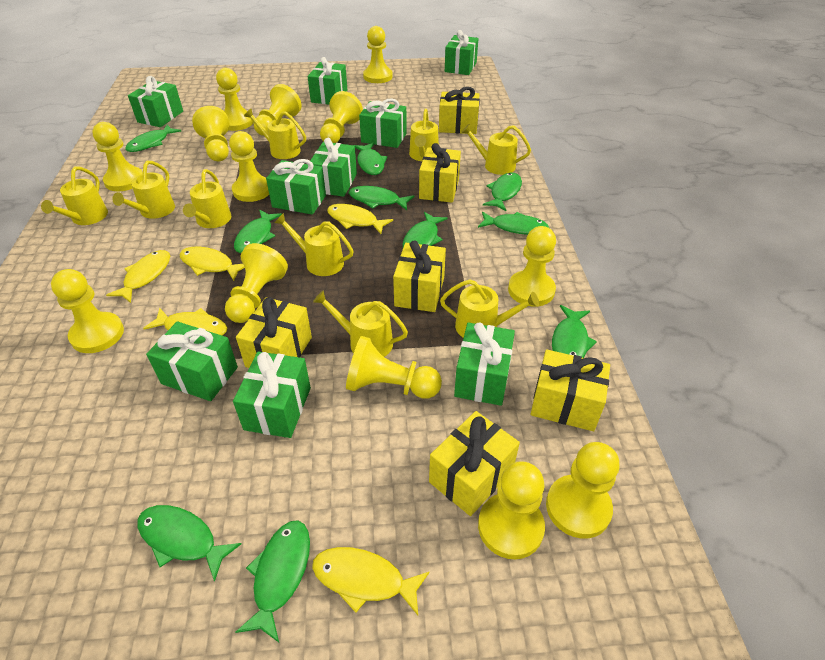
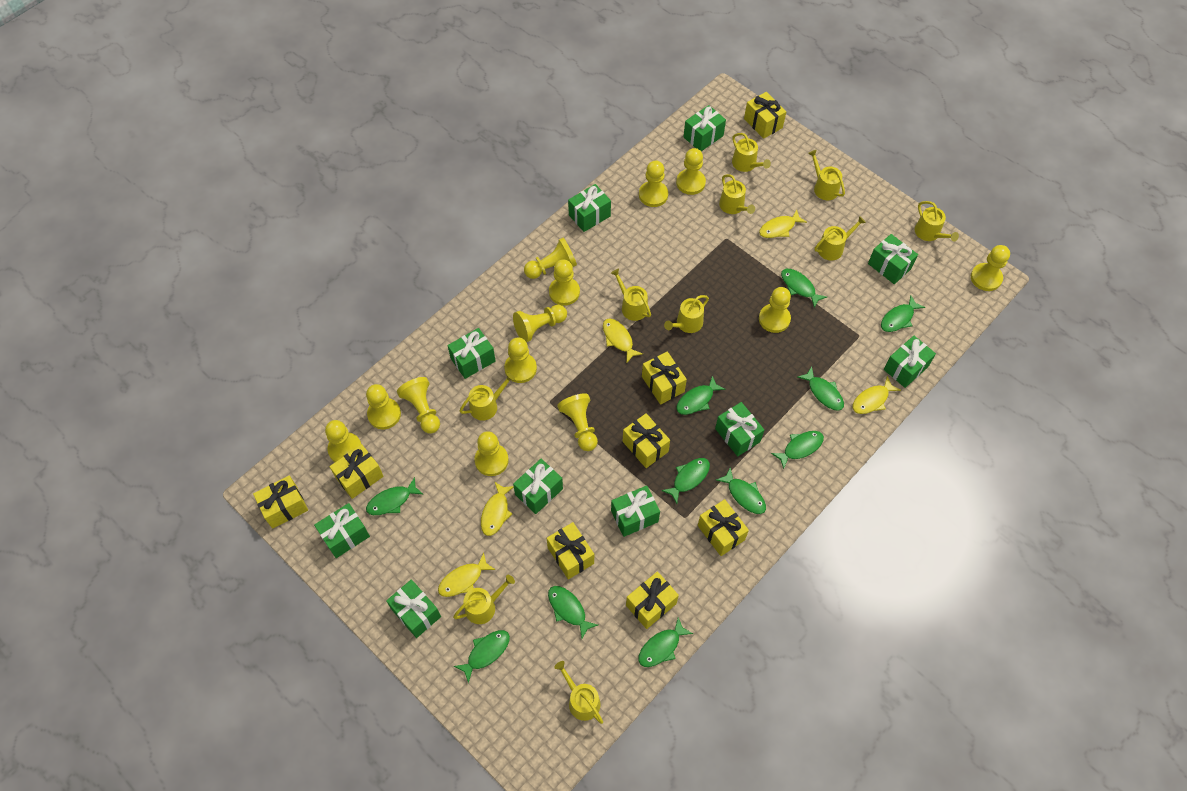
green fish: 10 -> 11
green gift: 9 -> 10
yellow gift: 6 -> 8
yellow watering can: 9 -> 10

